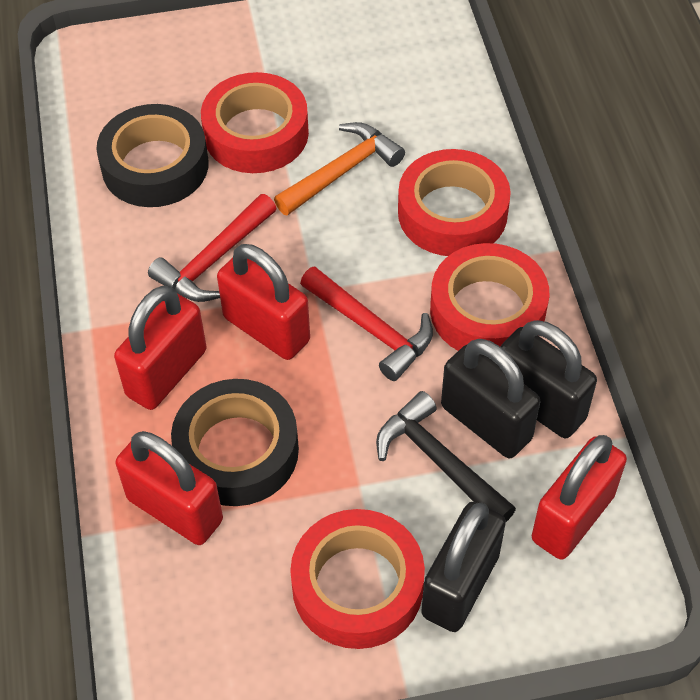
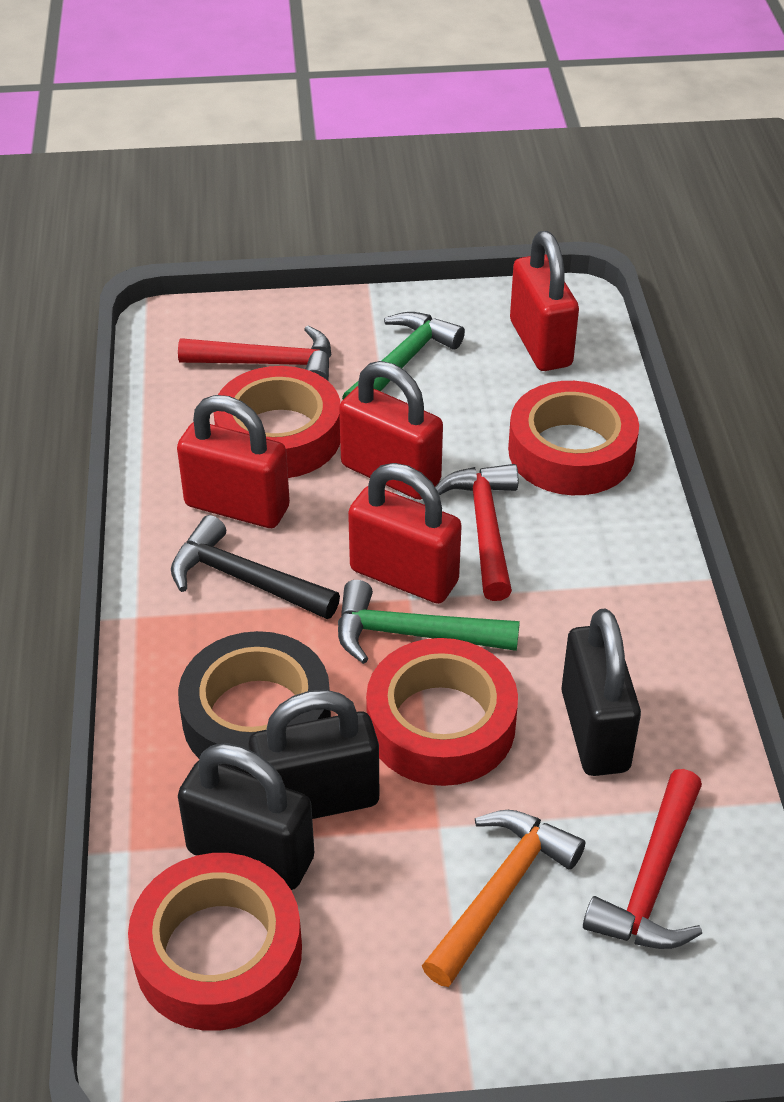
black tape: 2 -> 1
green hammer: 0 -> 2
red hammer: 2 -> 3

